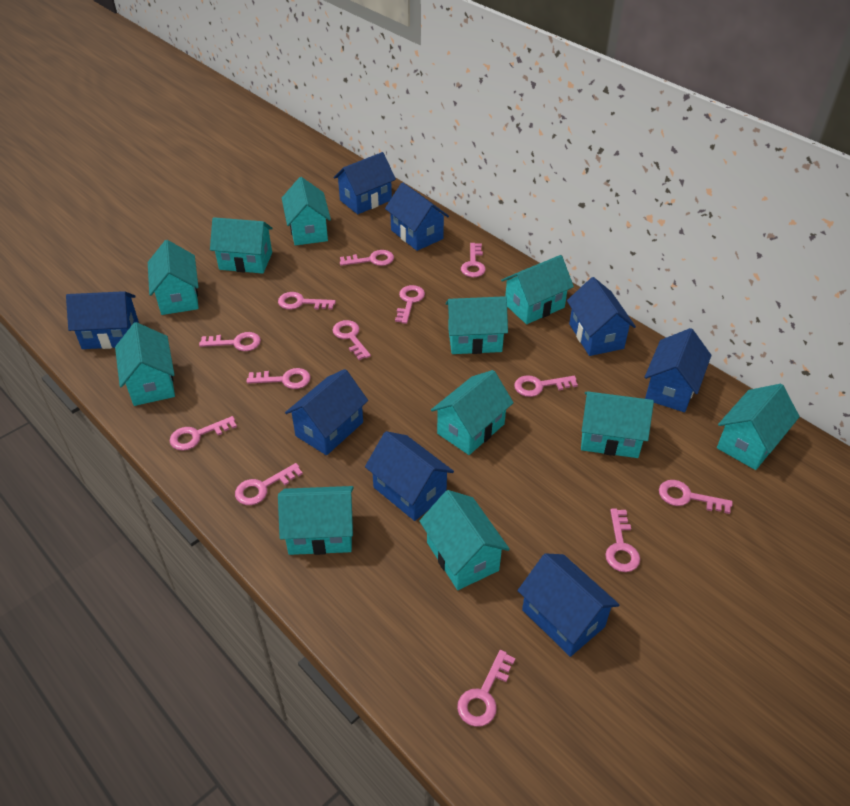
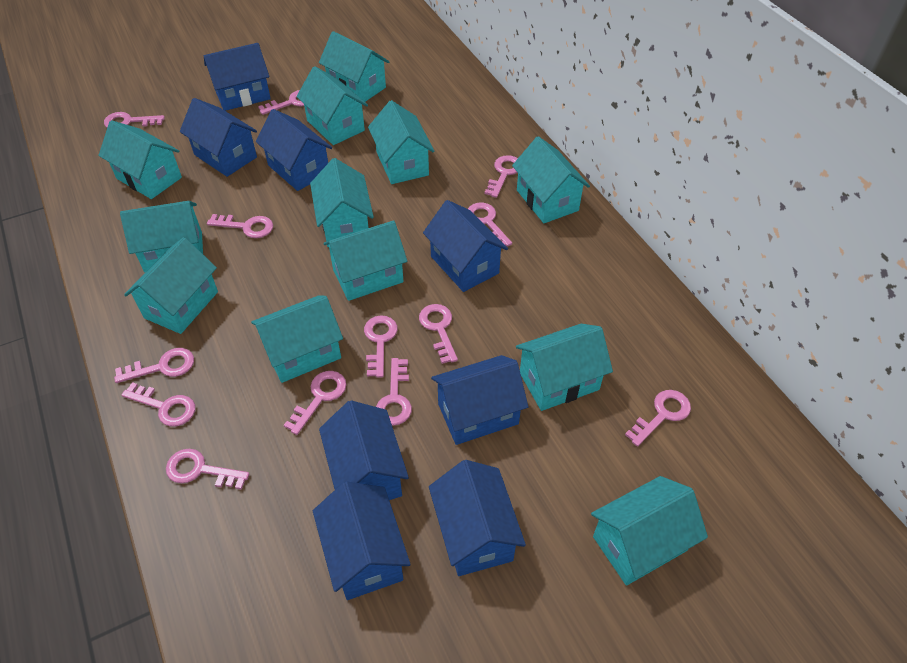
turquoise house: 11 -> 12

